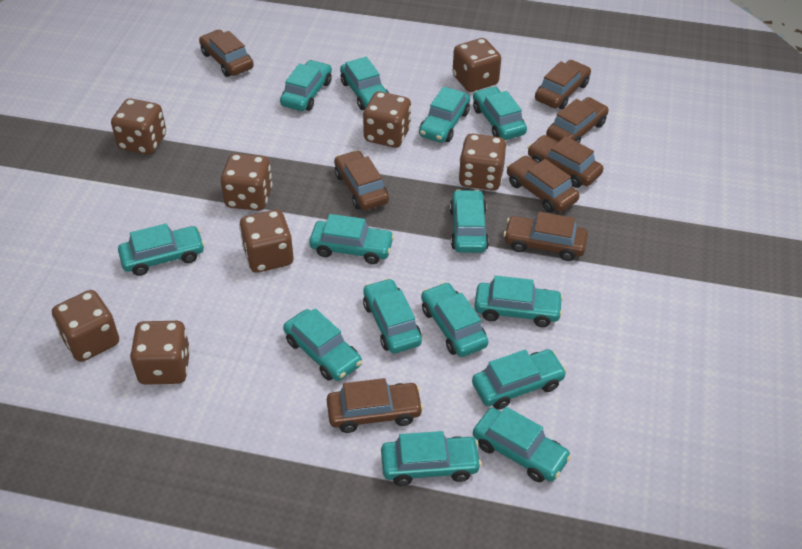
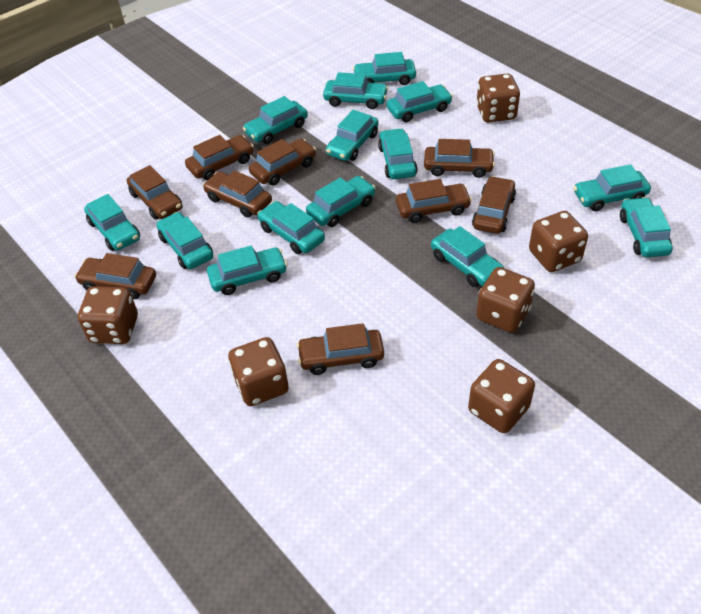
brown car: 8 -> 9
brown dice: 8 -> 6

